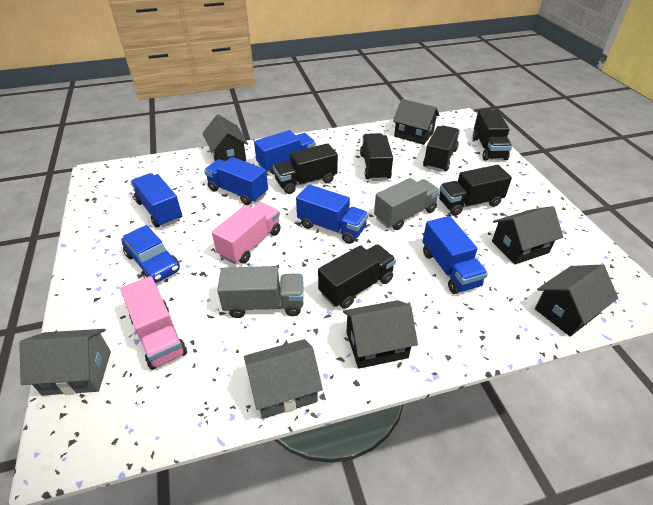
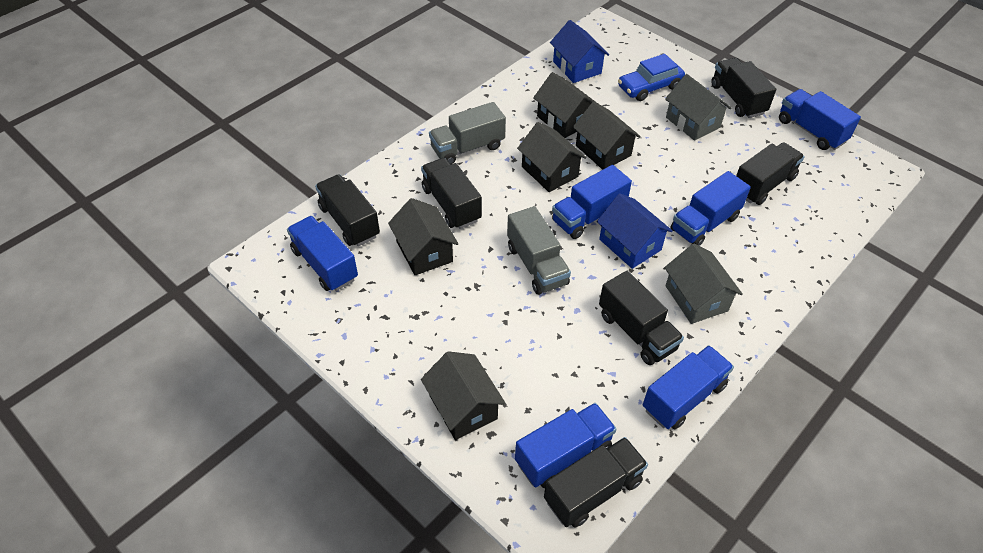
blue house: 0 -> 2
blue truck: 5 -> 6
pink truck: 2 -> 0

